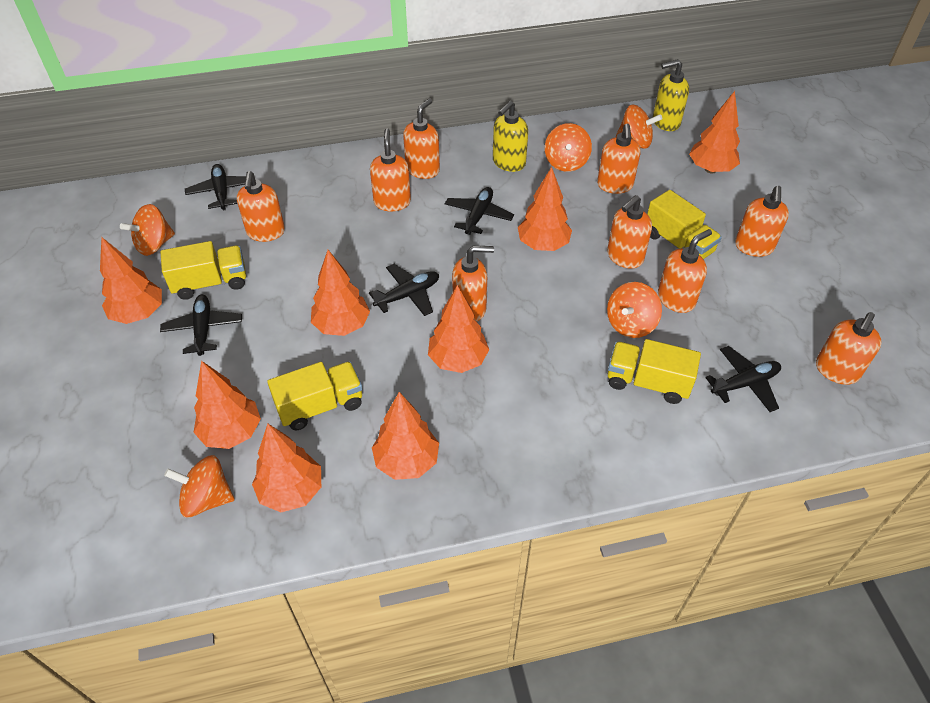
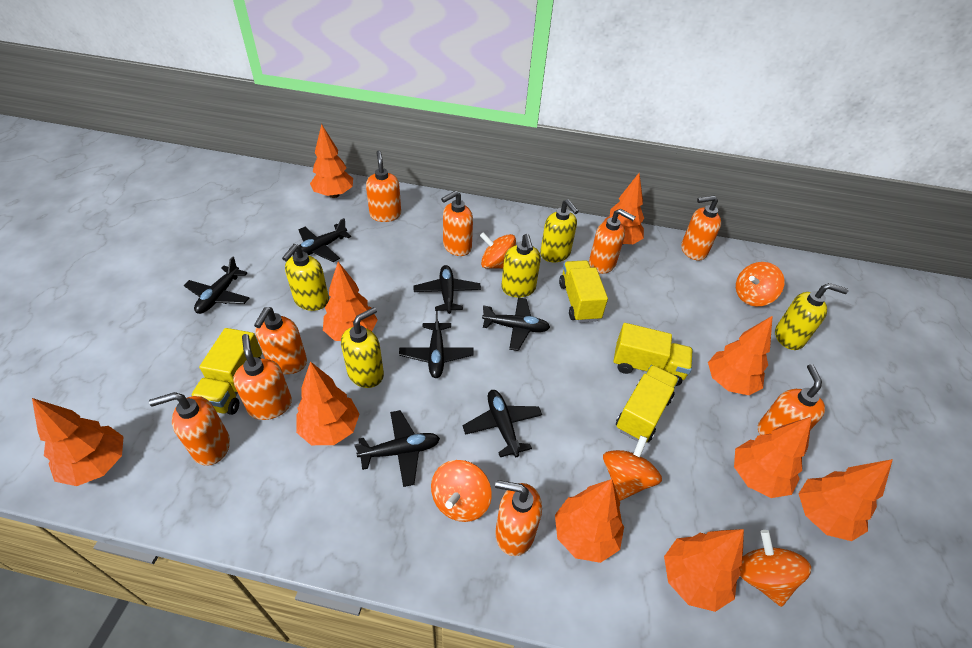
black plane: 5 -> 7
orange tree: 8 -> 10
yellow soap dispenser: 2 -> 5

